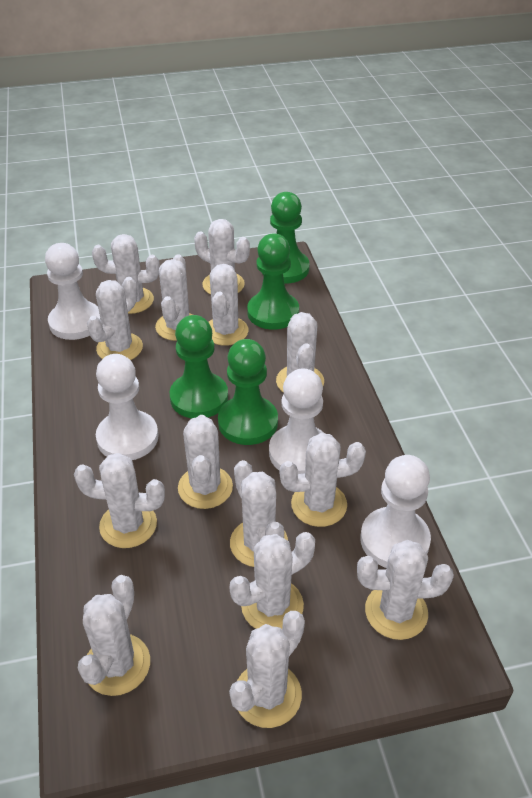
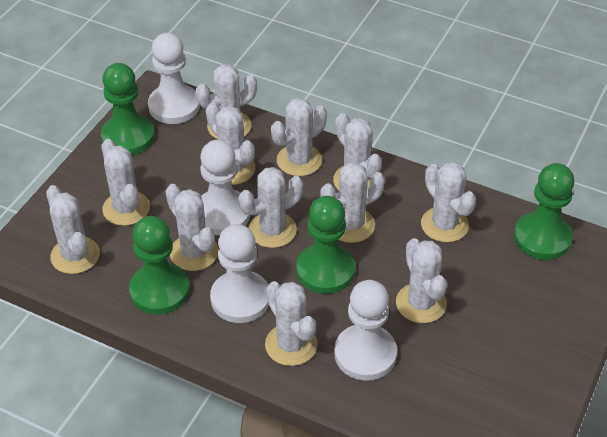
white cactus: 14 -> 12

